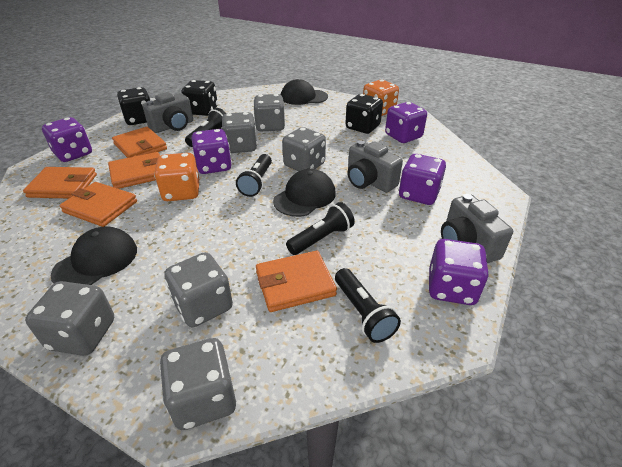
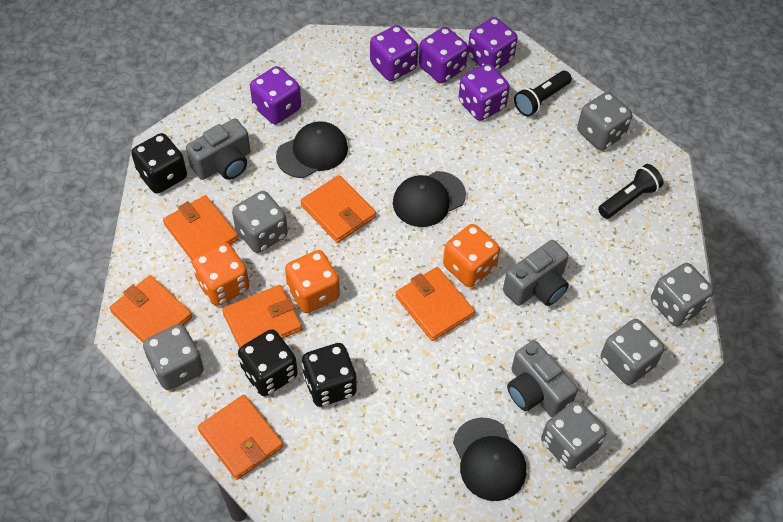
black flashlight: 4 -> 2
orange dice: 2 -> 3
orange wallet: 5 -> 6

